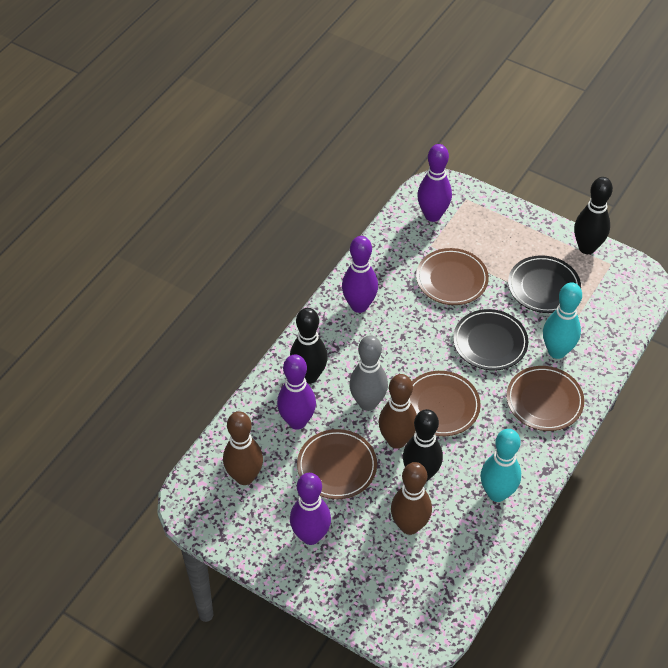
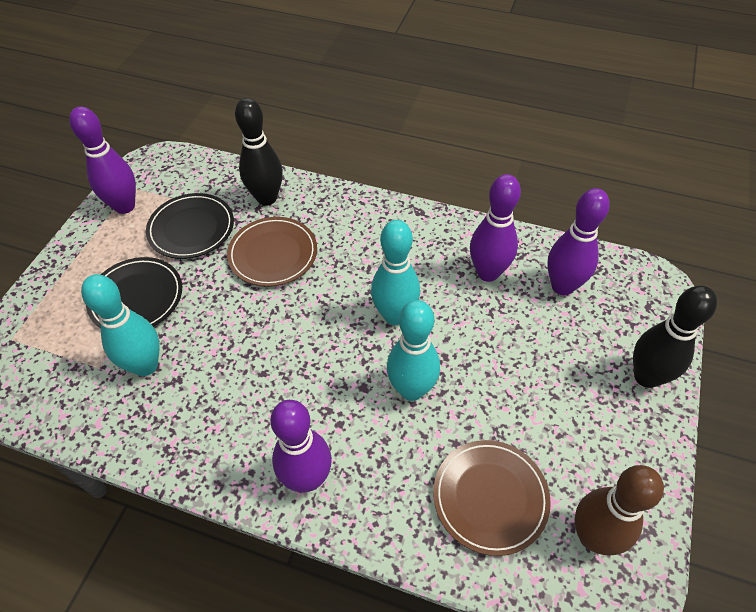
black bowling pin: 3 -> 2
brown bowling pin: 3 -> 1
brown plate: 4 -> 2
grey bowling pin: 1 -> 0
turquoise bowling pin: 2 -> 3

